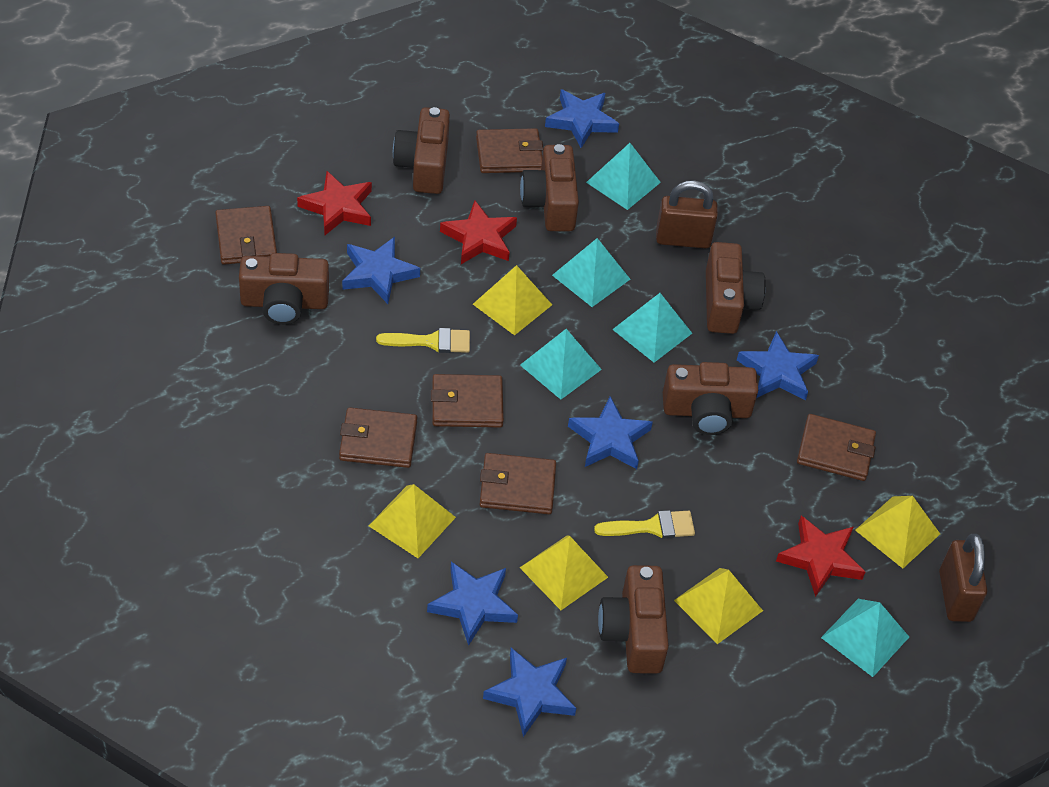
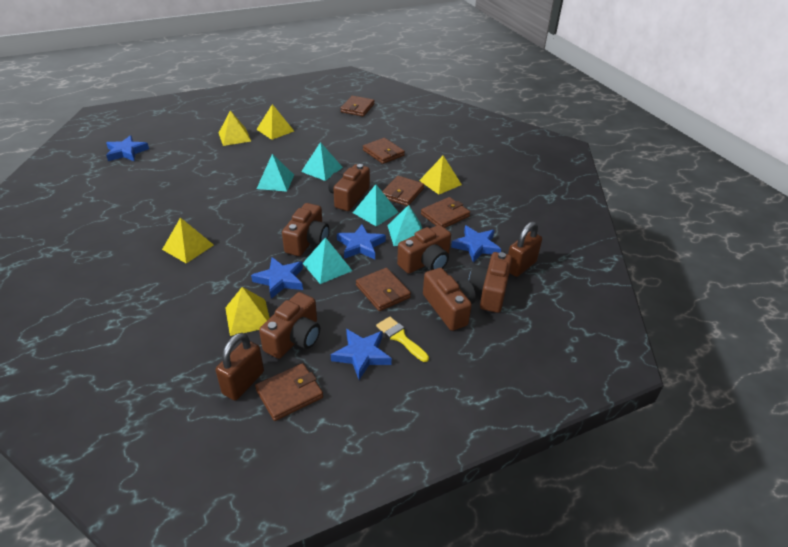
blue star: 6 -> 5
red star: 3 -> 0
yellow brush: 2 -> 1

